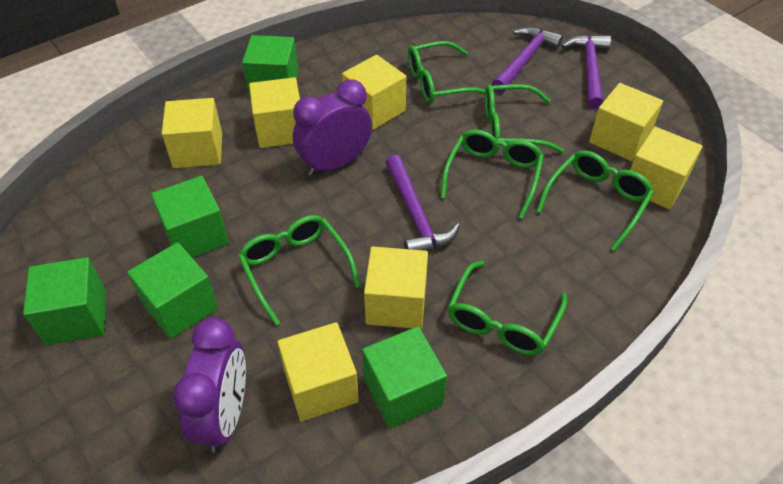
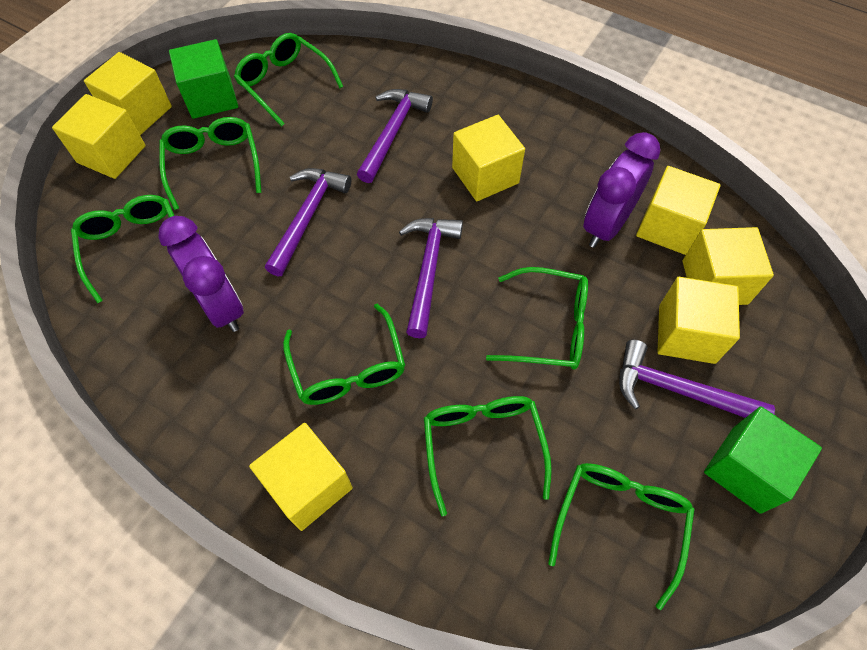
green cube: 5 -> 2
green glasses: 6 -> 7
purple hammer: 3 -> 4

